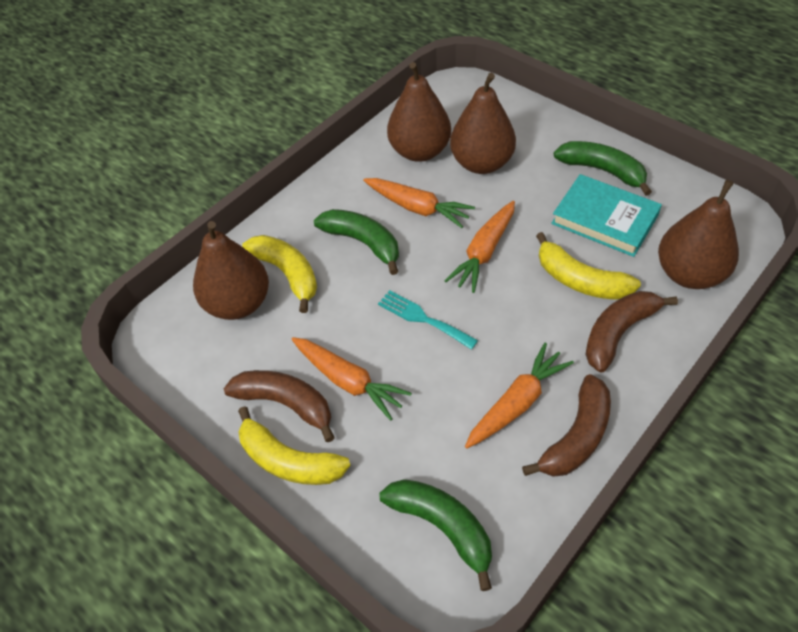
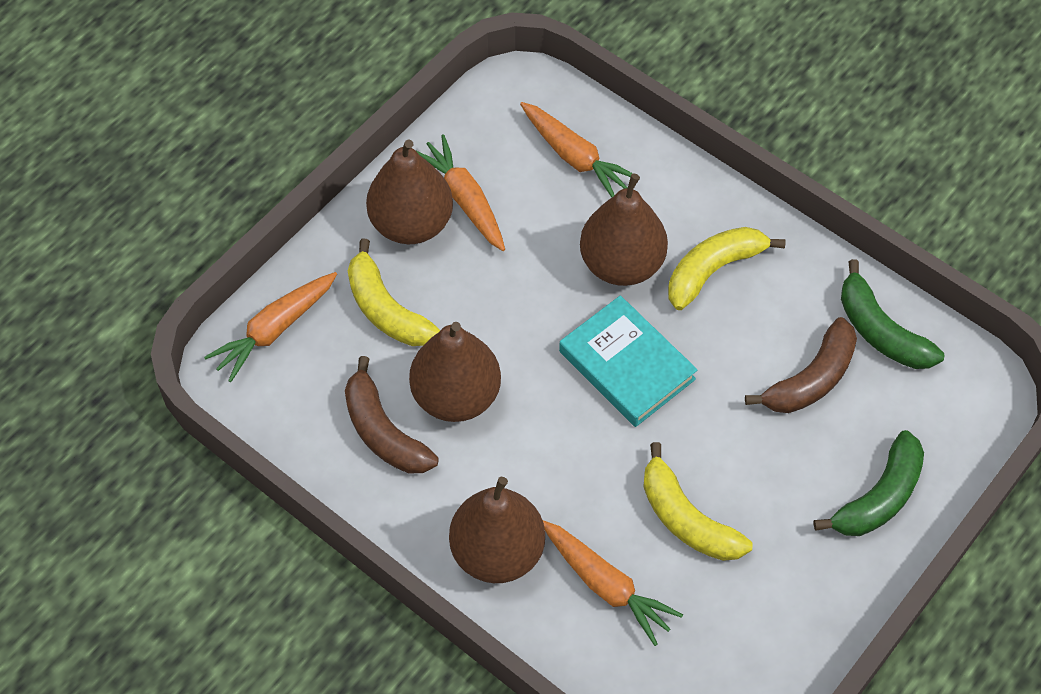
brown banana: 3 -> 2
green banana: 3 -> 2
turquoise fork: 1 -> 0

